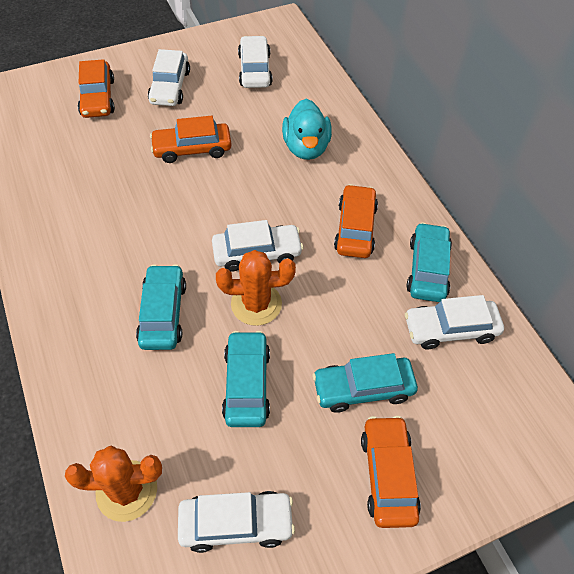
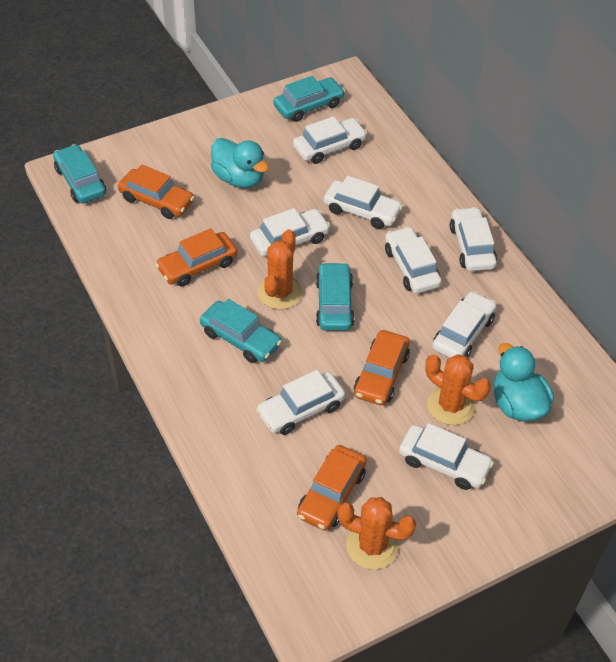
orange cactus: 2 -> 3
turquoise duck: 1 -> 2
white car: 5 -> 8

